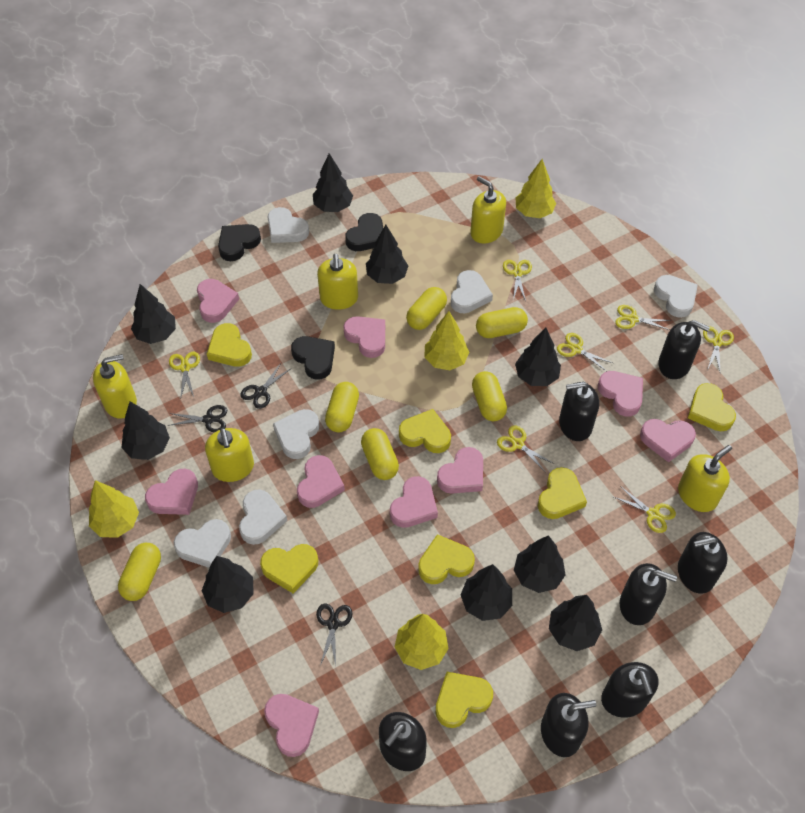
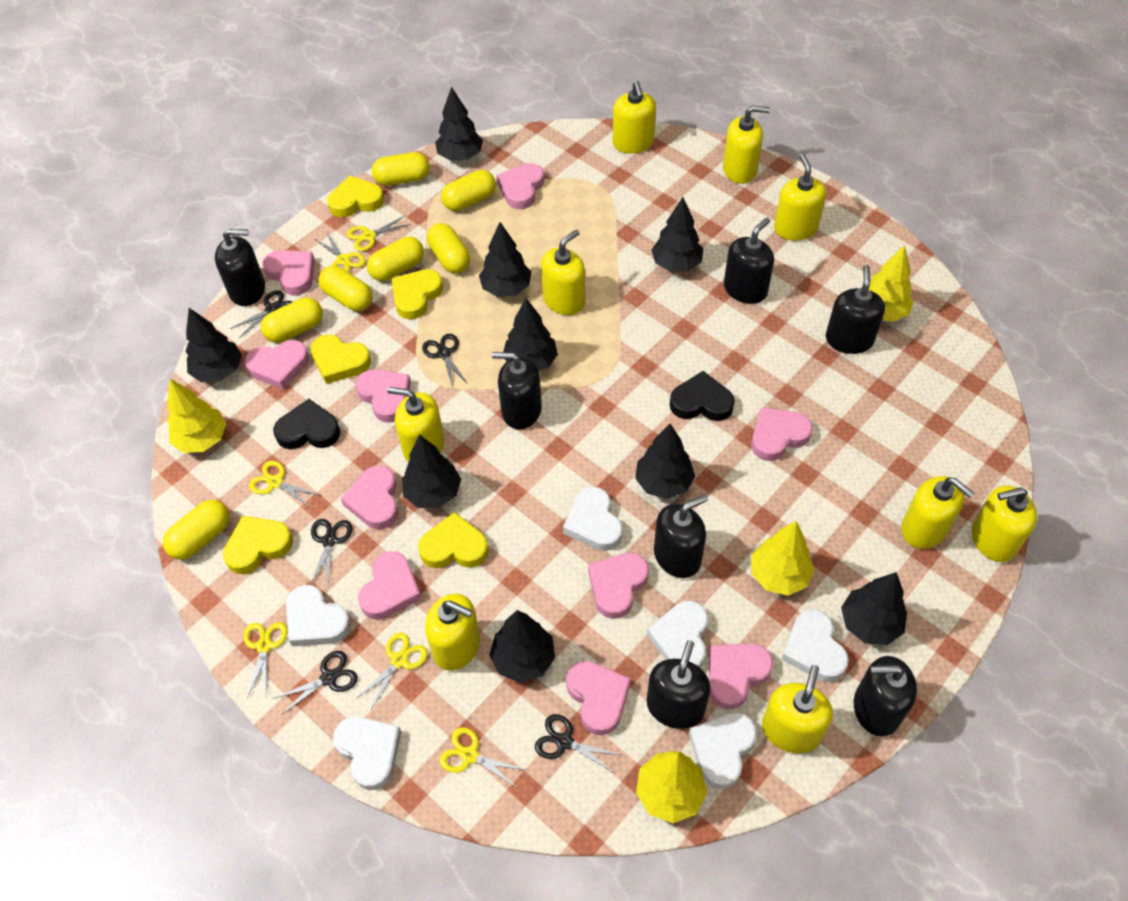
black heart: 3 -> 2
black scissors: 3 -> 5
pink heart: 9 -> 10
yellow capsule: 6 -> 7
yellow heart: 7 -> 5
yellow scissors: 7 -> 6
yellow soap dispenser: 5 -> 9

